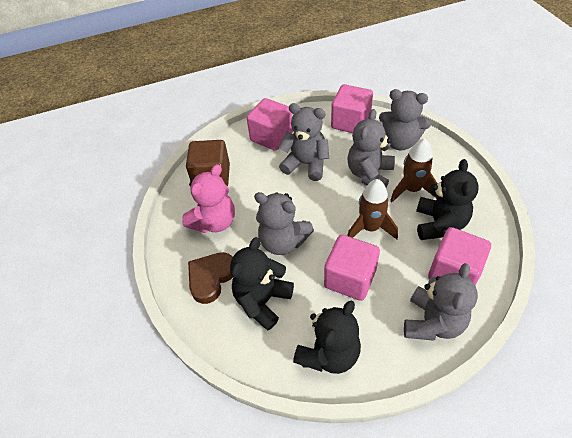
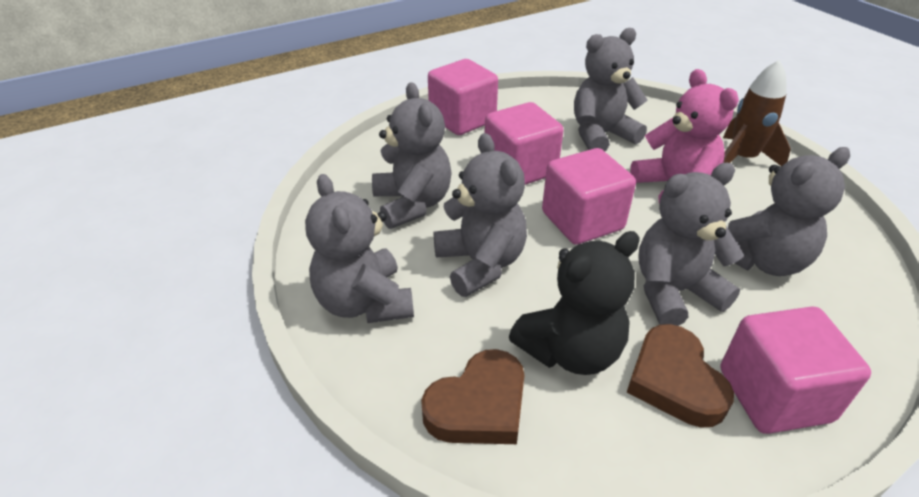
black teddy bear: 3 -> 1
brown cube: 1 -> 0
brown heart: 1 -> 2
brown rocket: 2 -> 1
grey teddy bear: 5 -> 6

